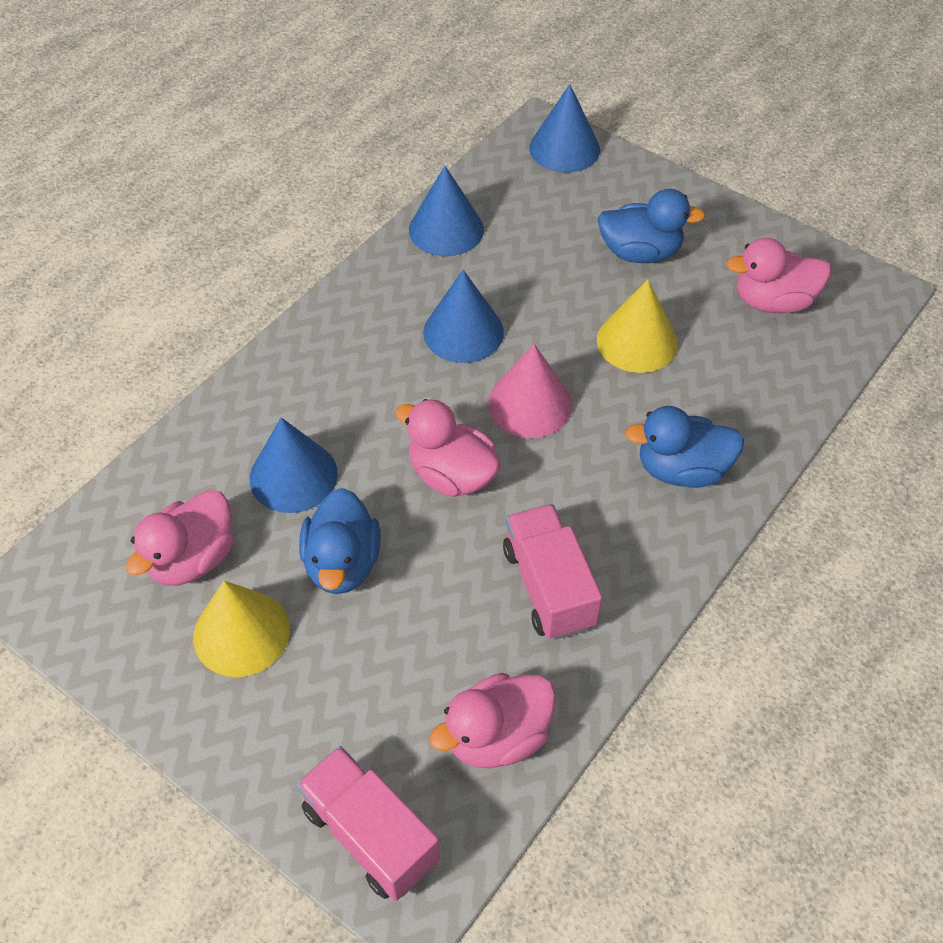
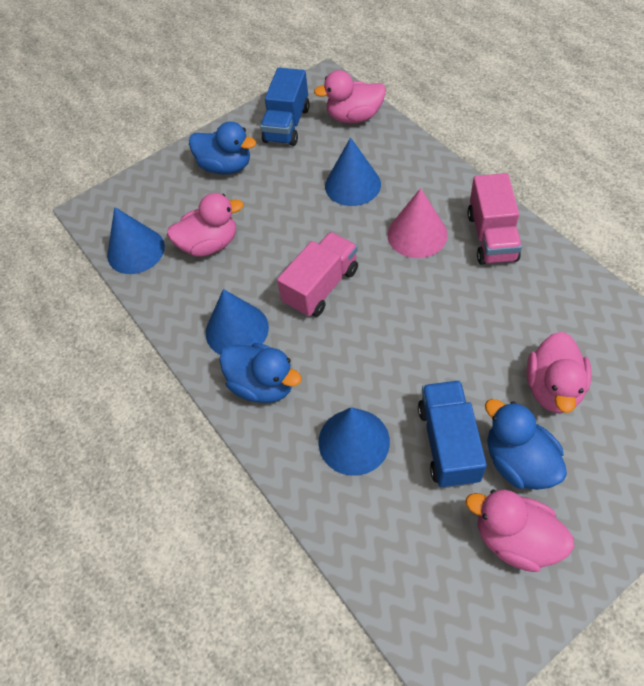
blue truck: 0 -> 2
yellow cone: 2 -> 0

